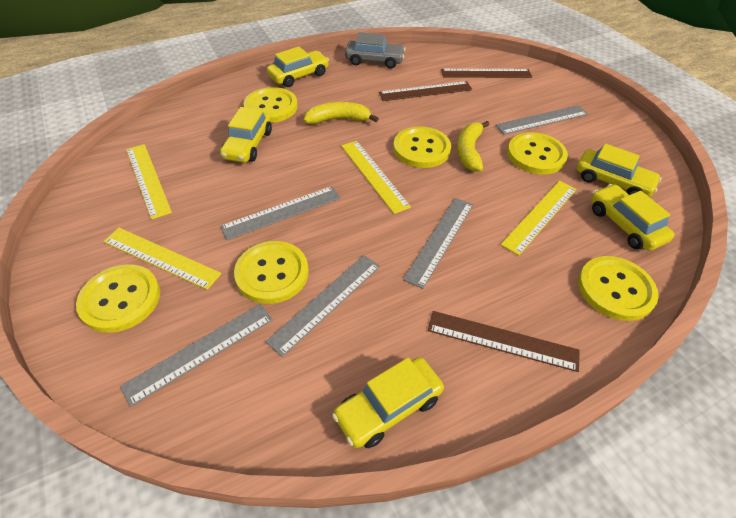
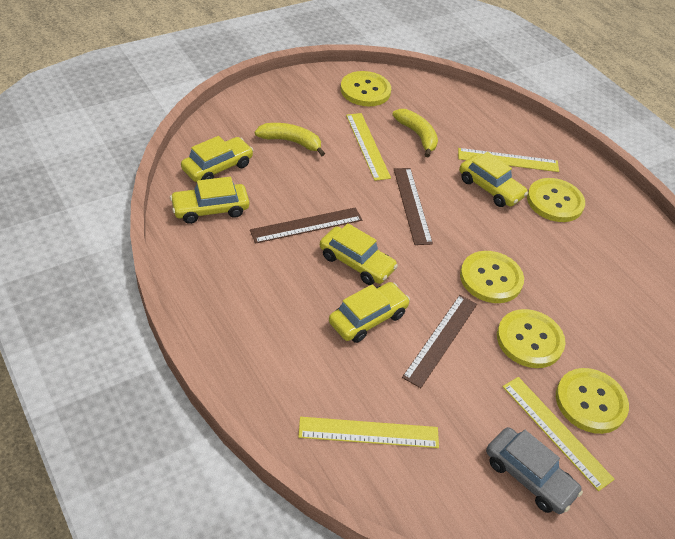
grey ruler: 5 -> 0
yellow button: 6 -> 5

